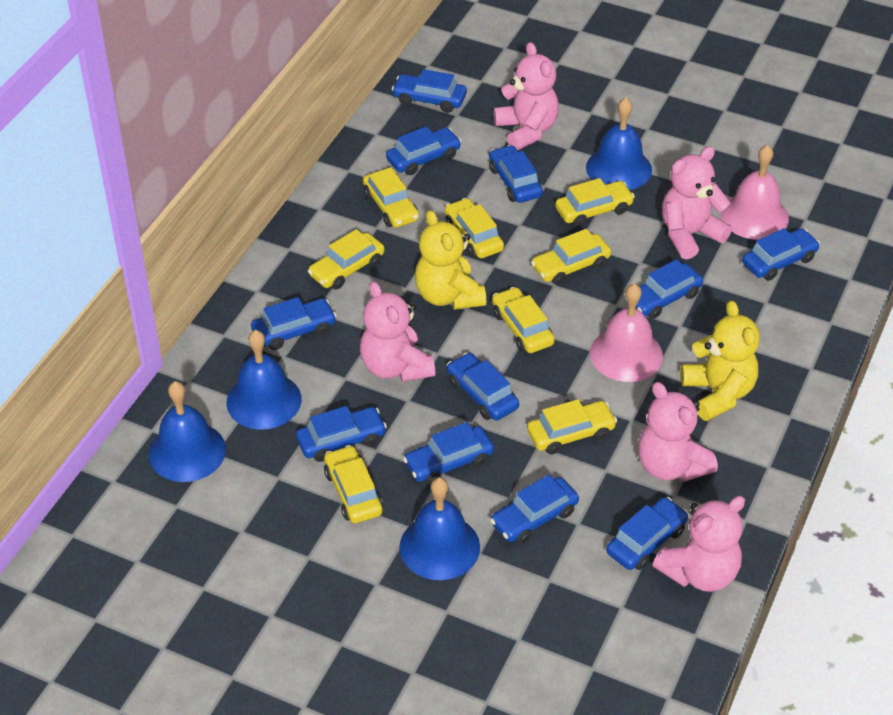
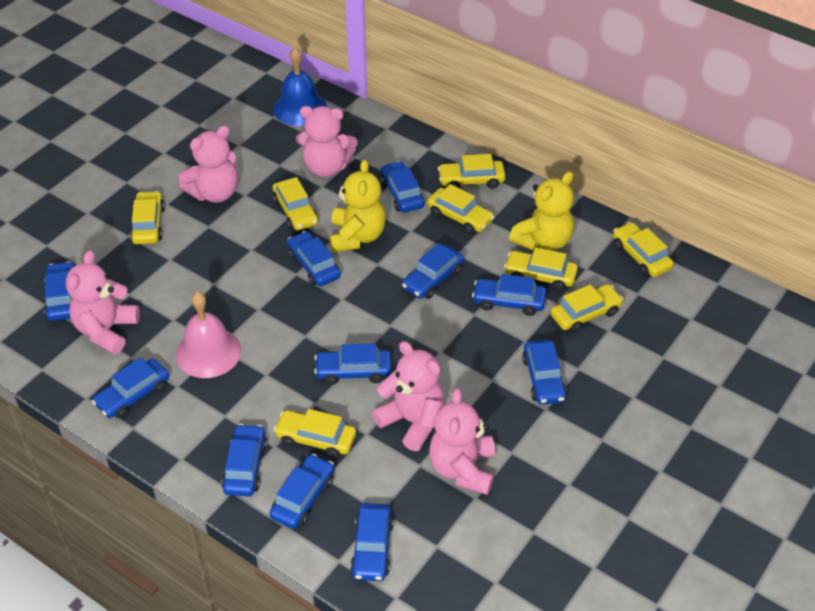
blue bell: 4 -> 1
pink bell: 2 -> 1

